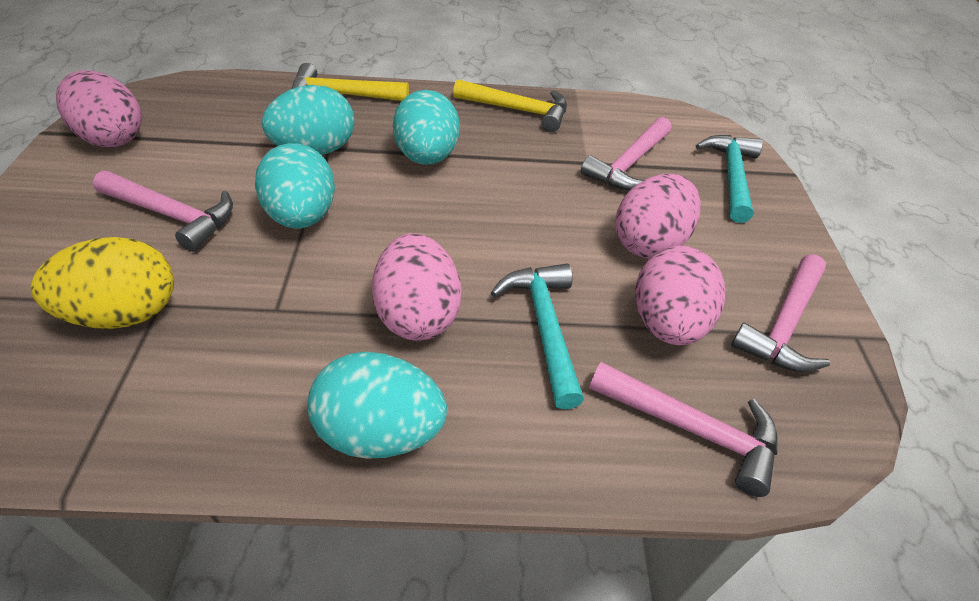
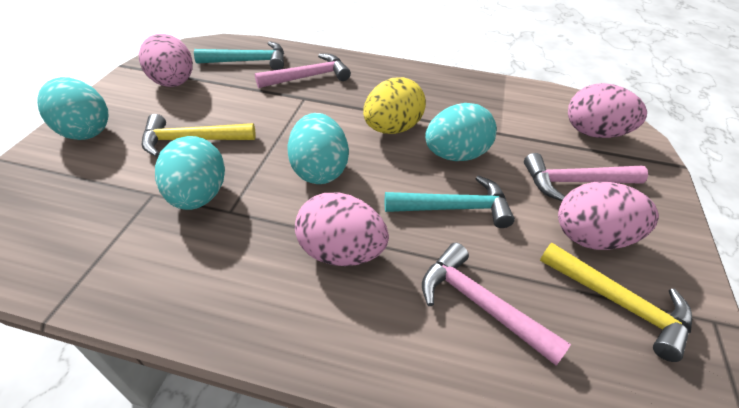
pink hammer: 4 -> 3

